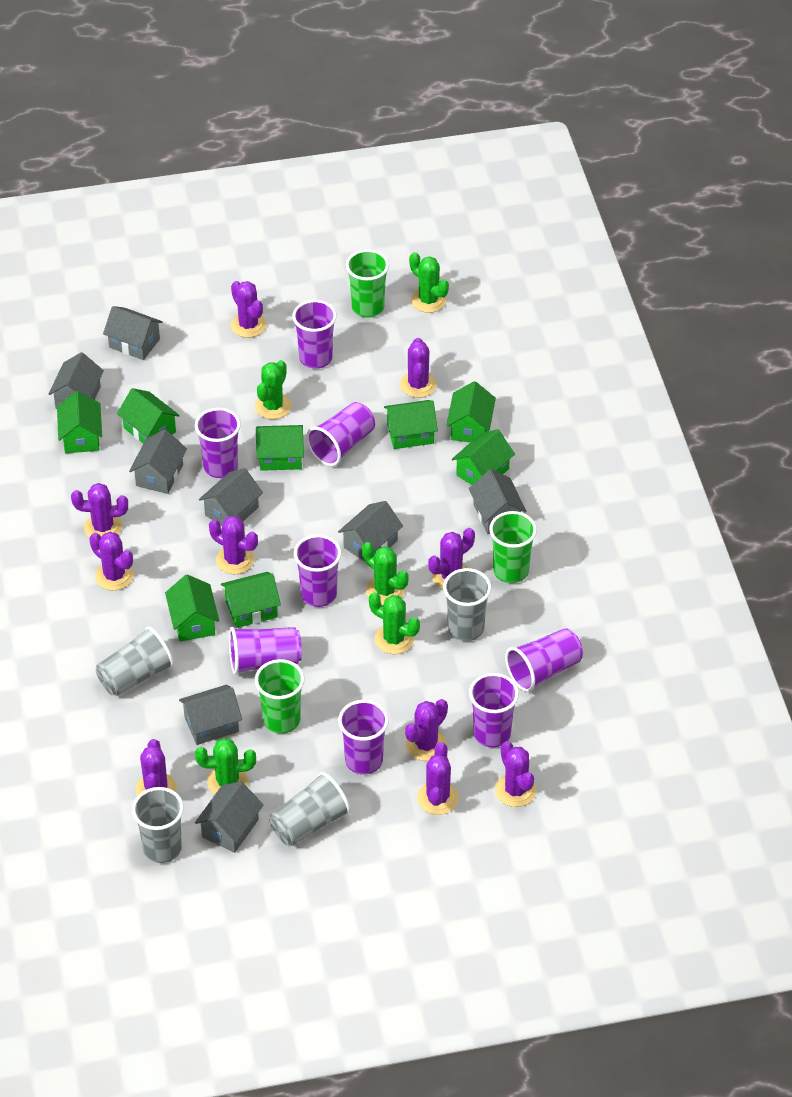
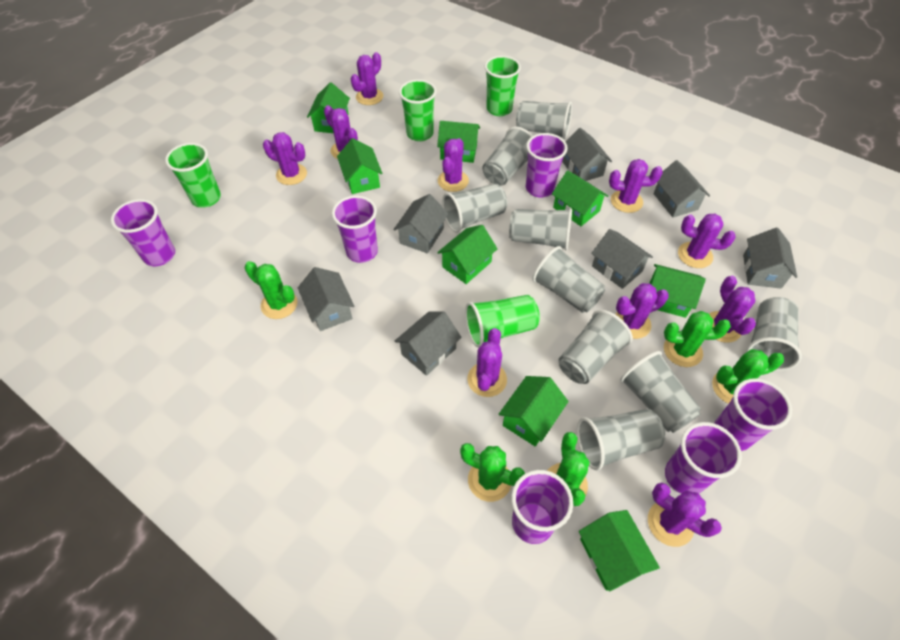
green cup: 3 -> 4
grey cup: 4 -> 9
grey house: 8 -> 7
purple cup: 8 -> 6

